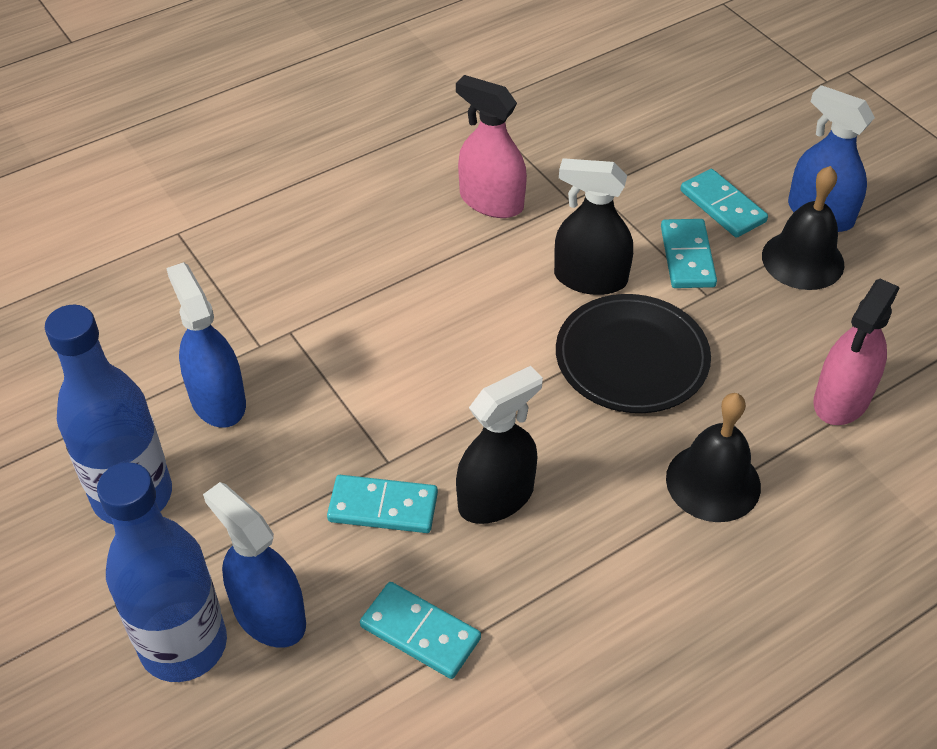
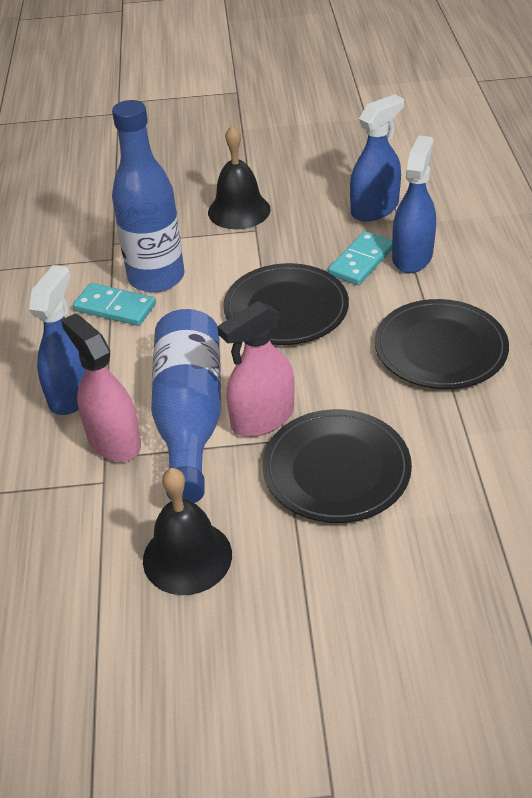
black plate: 1 -> 3
black spray bottle: 2 -> 0
turquoise domino: 4 -> 2

